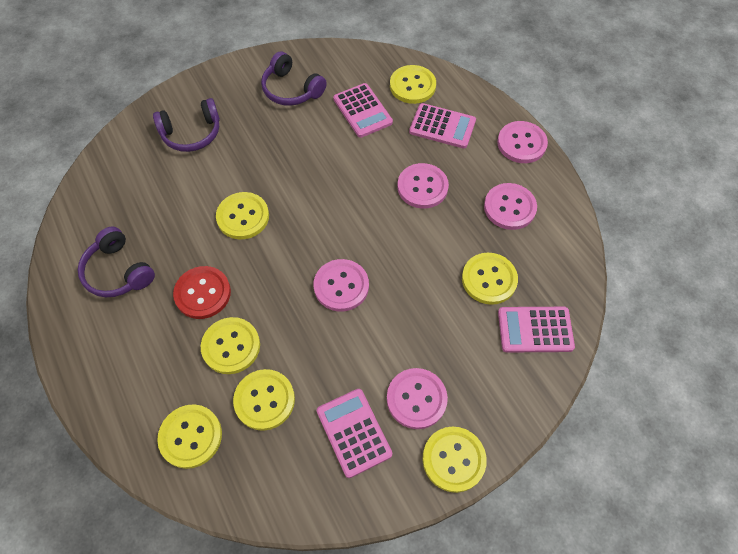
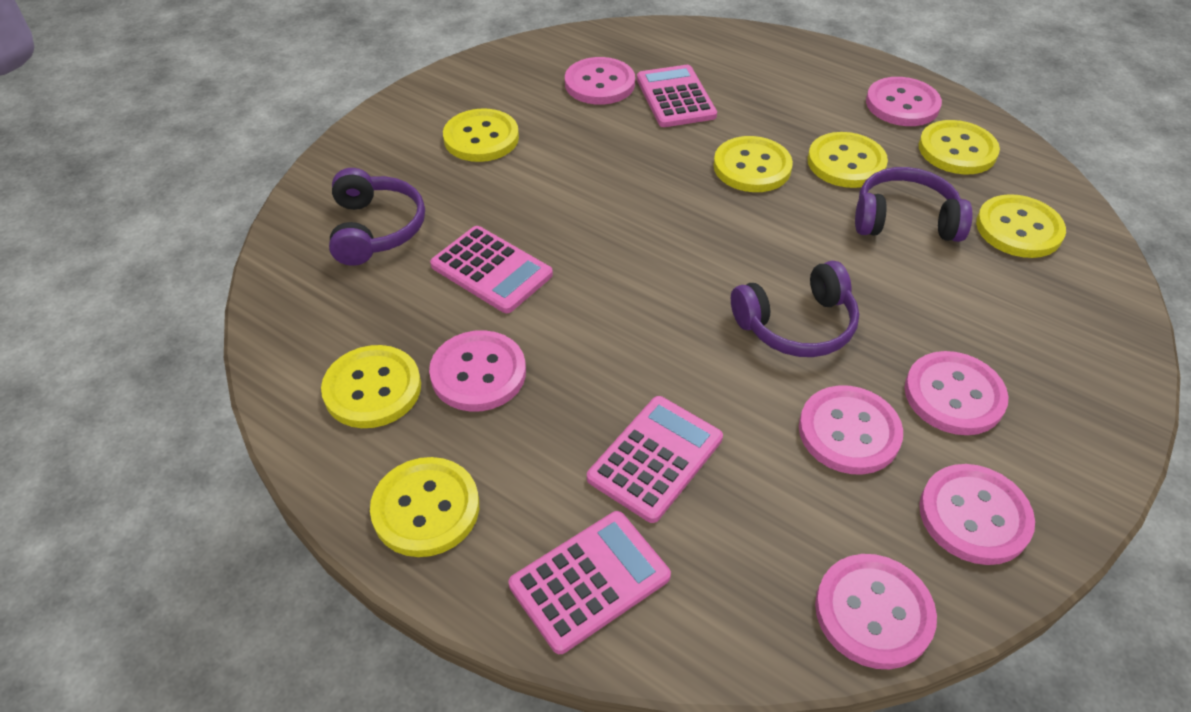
pink button: 5 -> 7
red button: 1 -> 0

